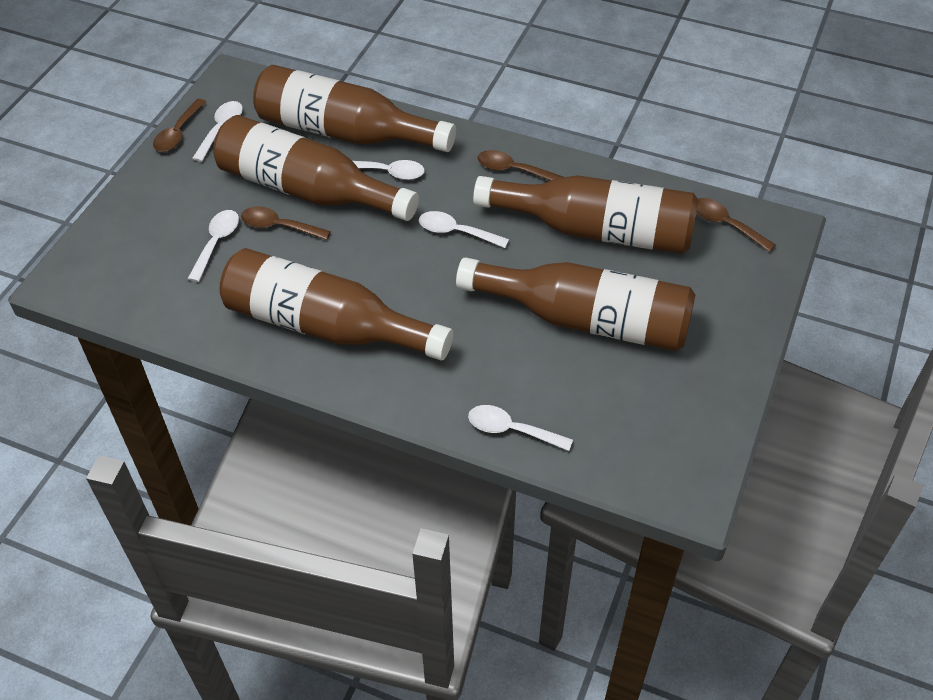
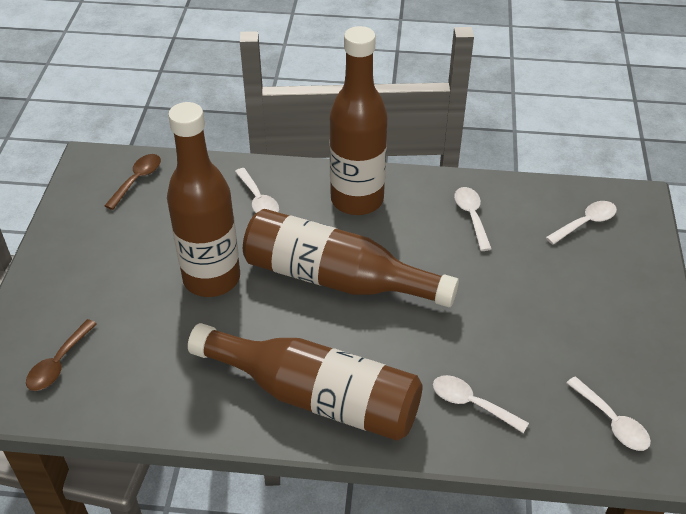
brown bottle: 5 -> 4
brown spoon: 4 -> 2

